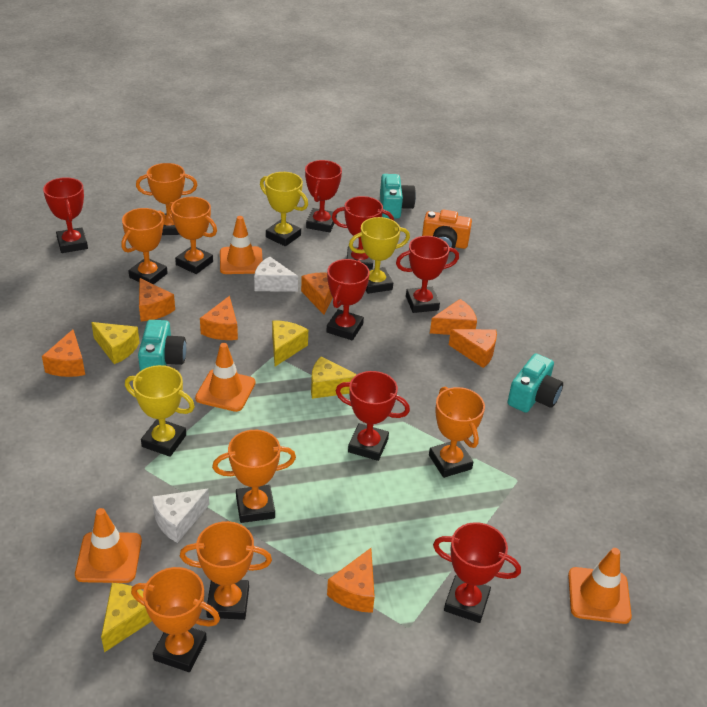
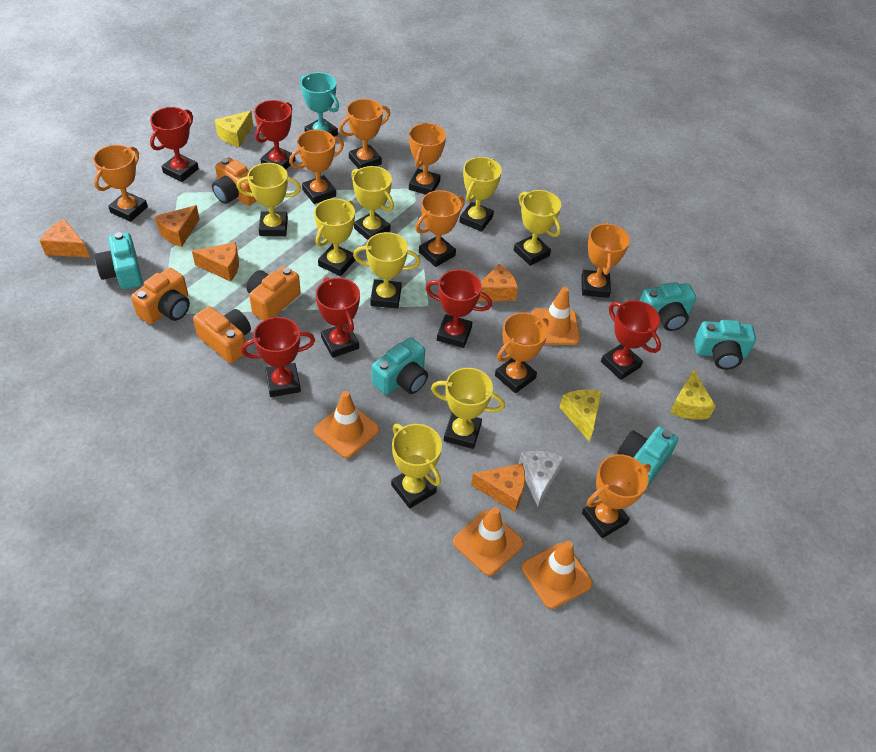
orange camera: 1 -> 4
orange cheese: 7 -> 5
orange trophy: 7 -> 8
red trophy: 7 -> 6
turquoise camera: 3 -> 5
turquoise trophy: 0 -> 1
white cheese: 2 -> 1
yellow cheese: 4 -> 3
yellow trophy: 3 -> 8

